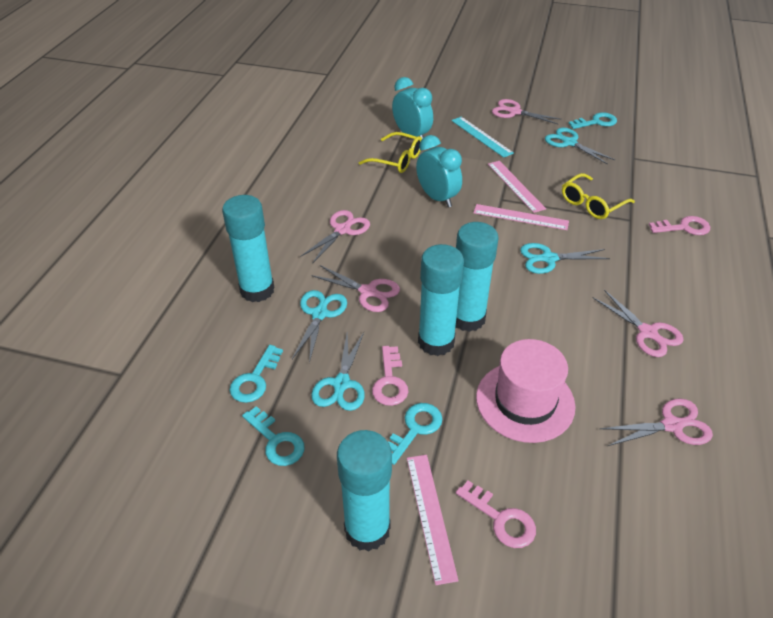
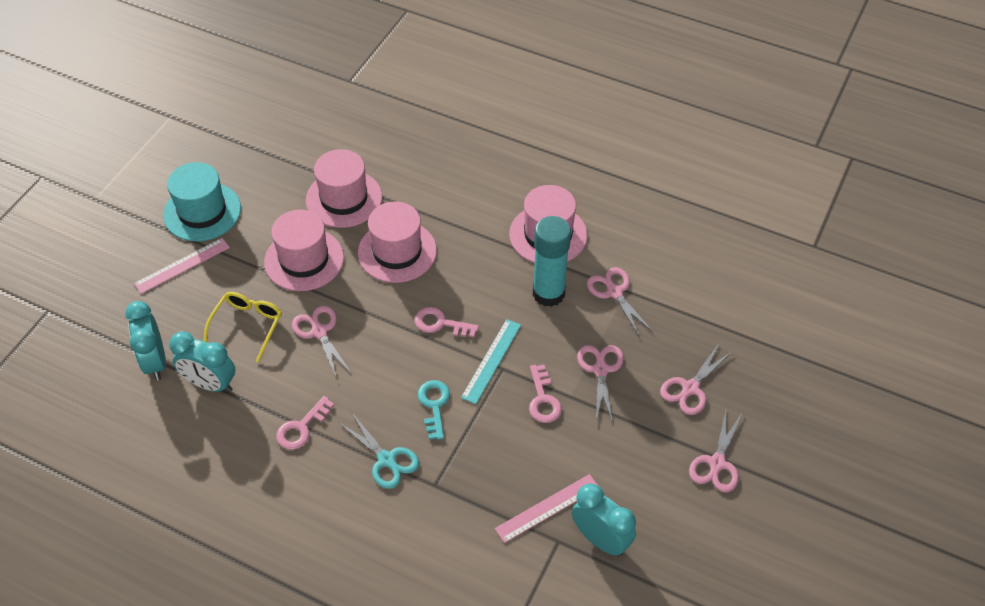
pink hat: 1 -> 4
pink ruler: 3 -> 2
turquoise clock: 2 -> 3
turquoise glue stick: 4 -> 1
turquoise hat: 0 -> 1
turquoise key: 4 -> 1
turquoise scissors: 4 -> 1
yellow glasses: 2 -> 1

